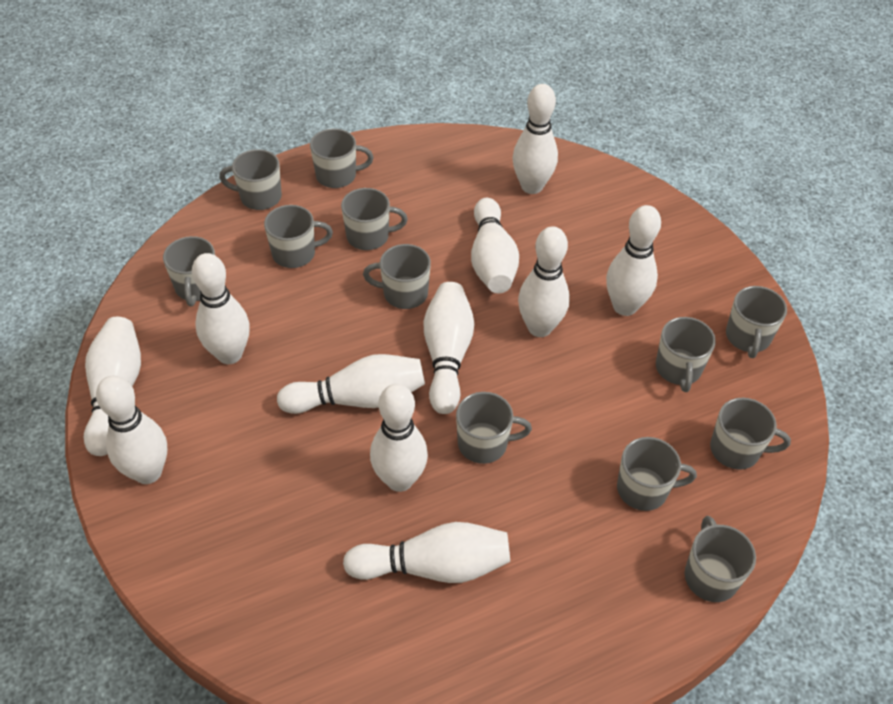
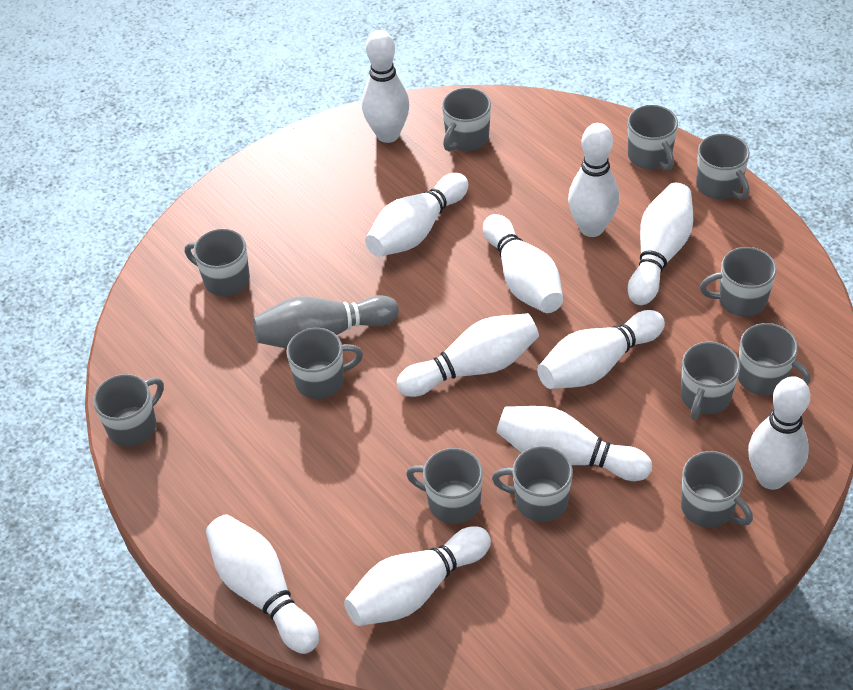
grey bowling pin: 0 -> 1

